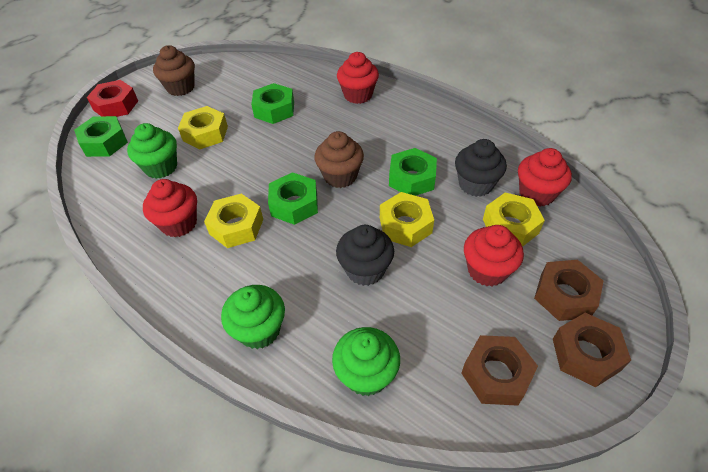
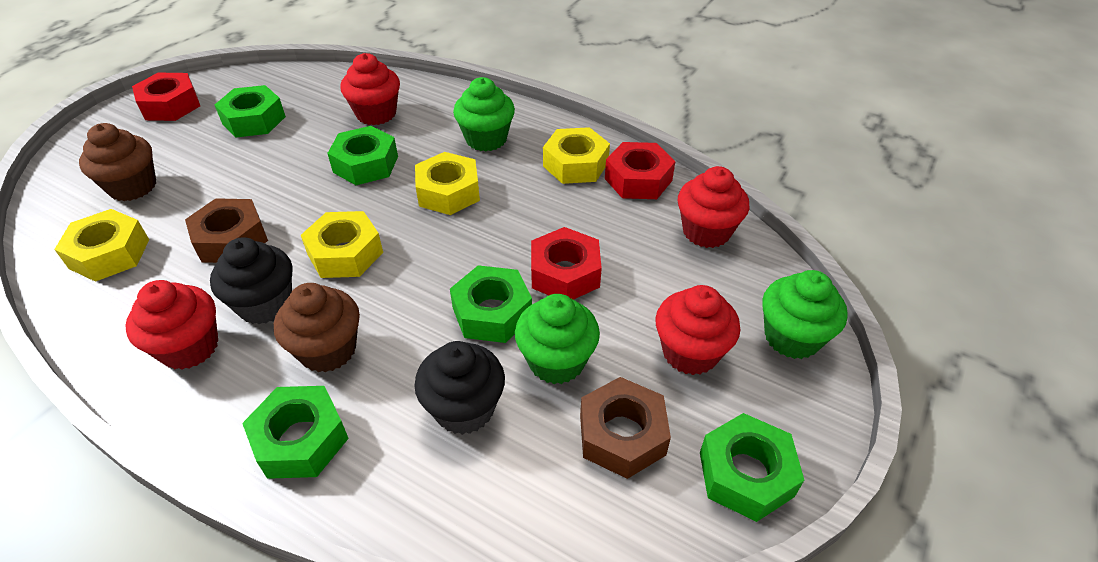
brown nut: 3 -> 2
green nut: 4 -> 5
red nut: 1 -> 3

